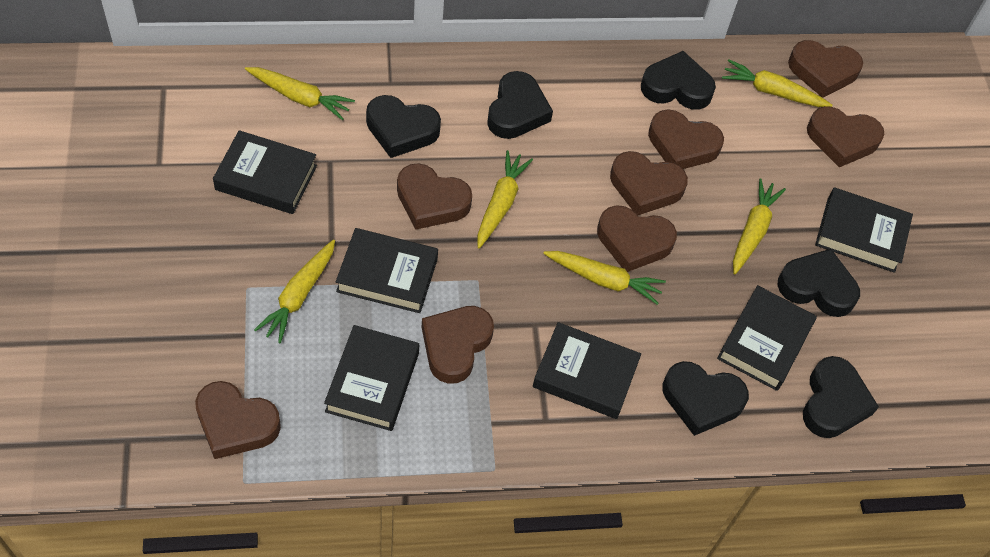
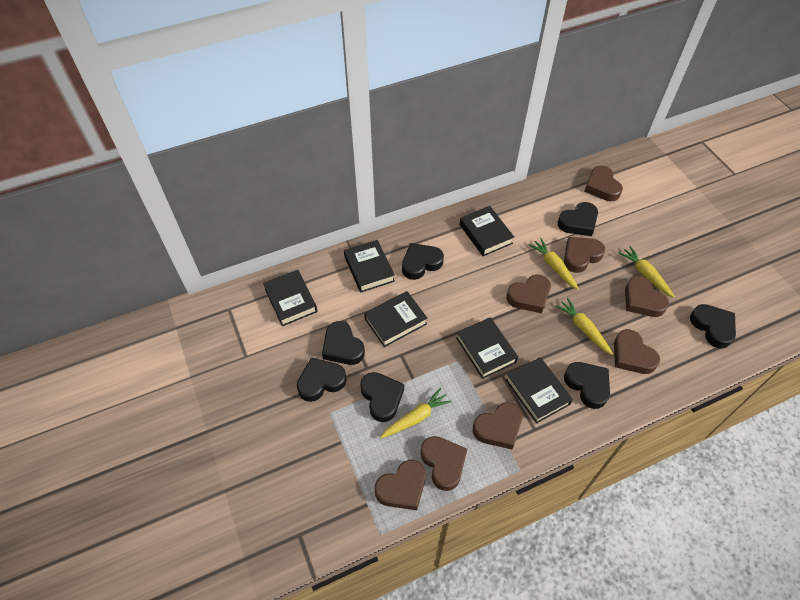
black heart: 6 -> 7
yellow carrot: 6 -> 4

